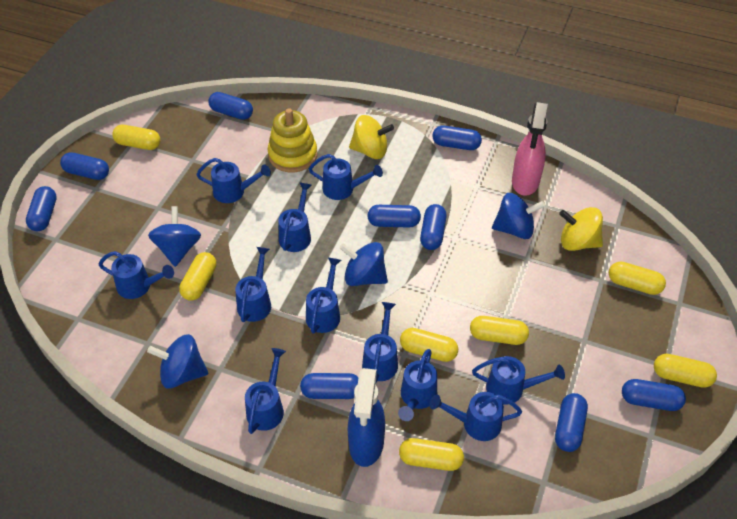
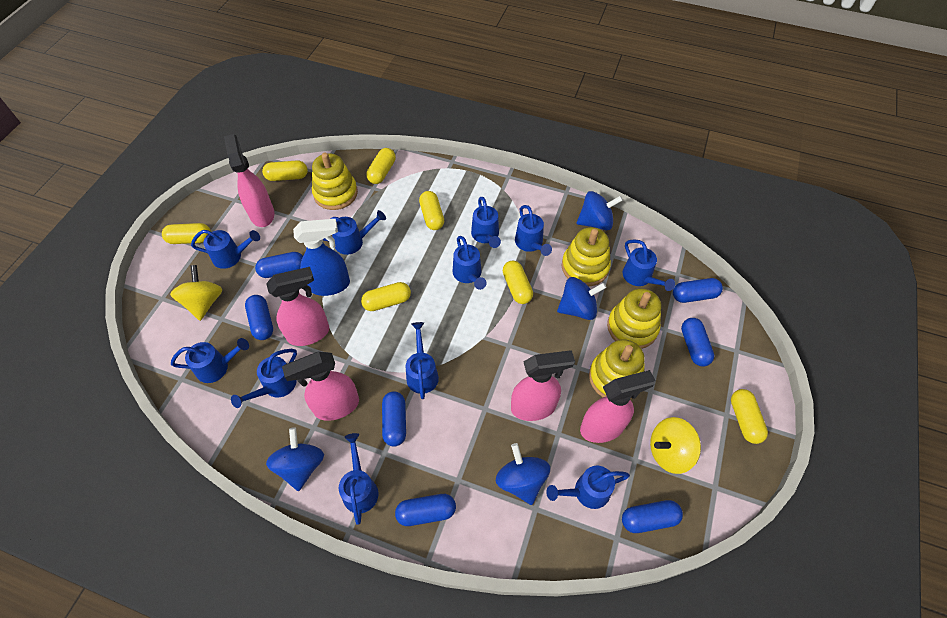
blue capsule: 9 -> 7
pink spray bottle: 1 -> 5
yellow stacking toy: 1 -> 4

